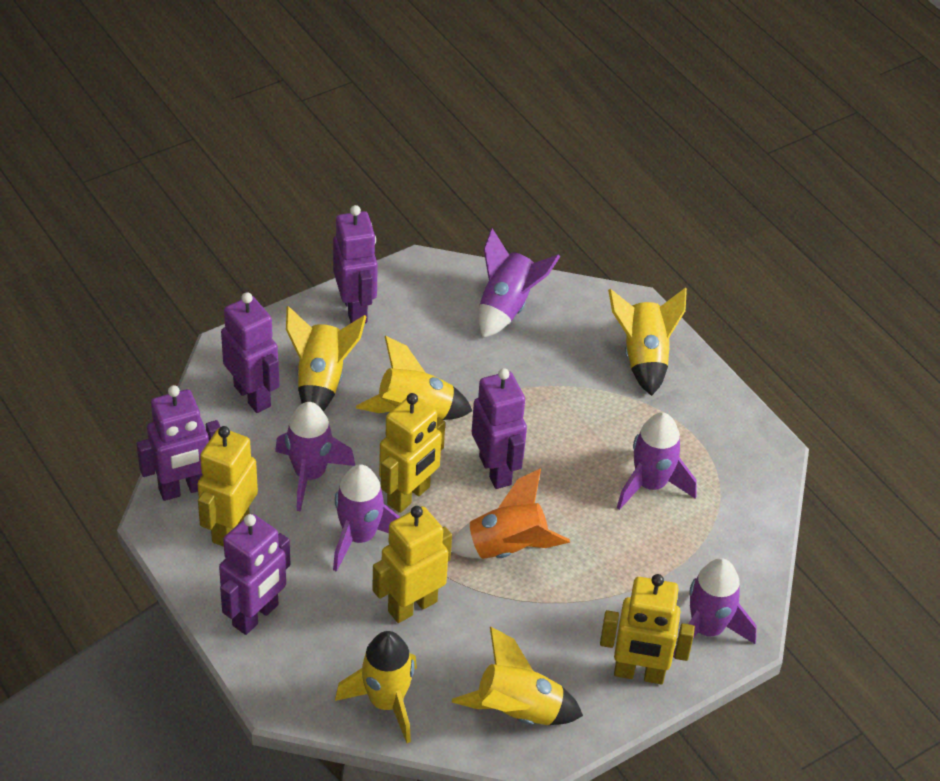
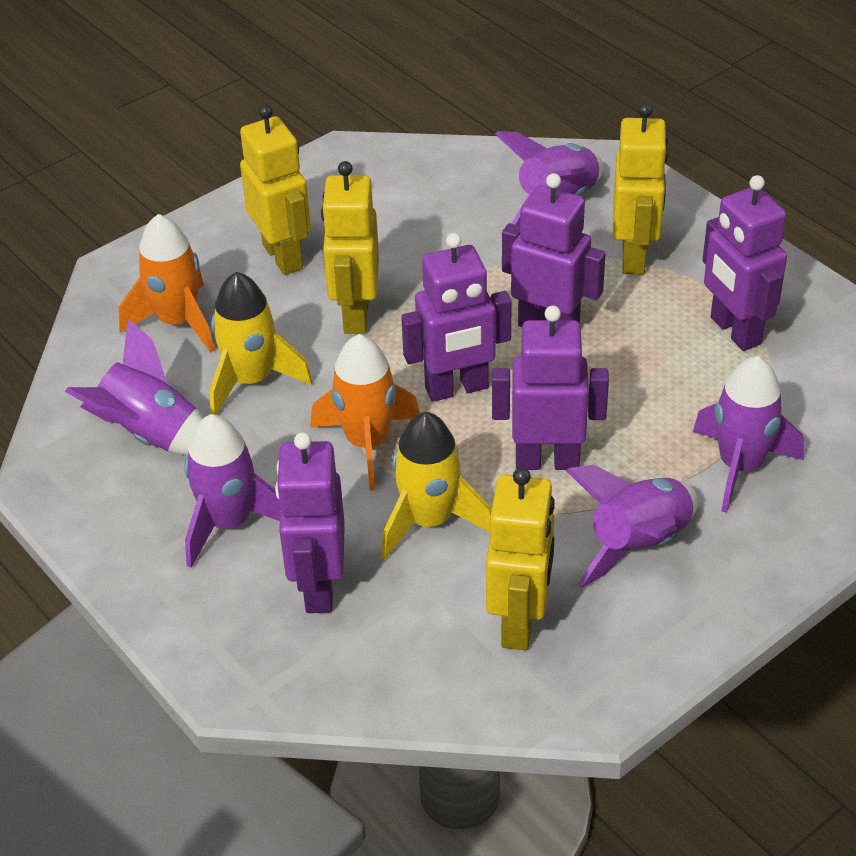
orange rocket: 1 -> 2
yellow rocket: 5 -> 2

